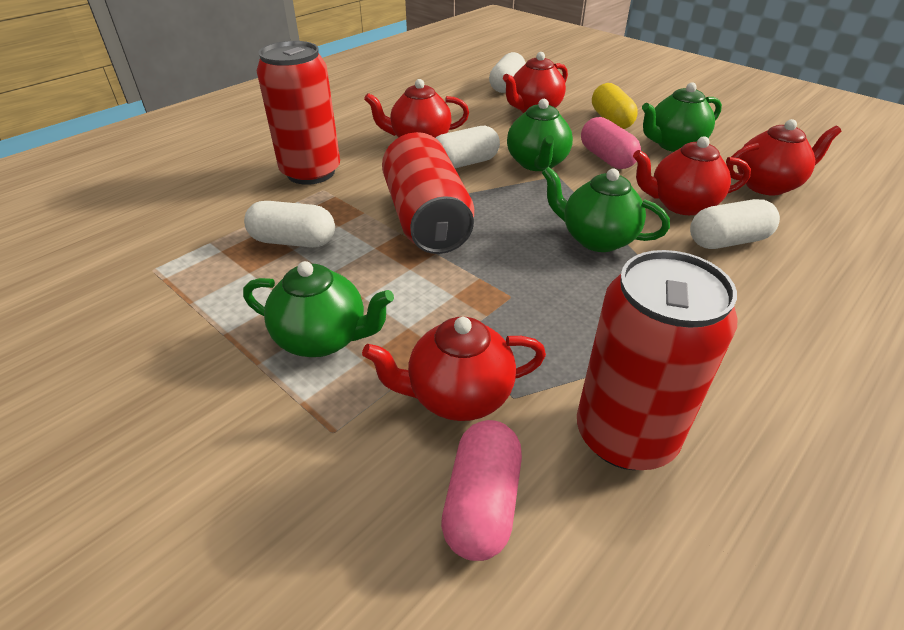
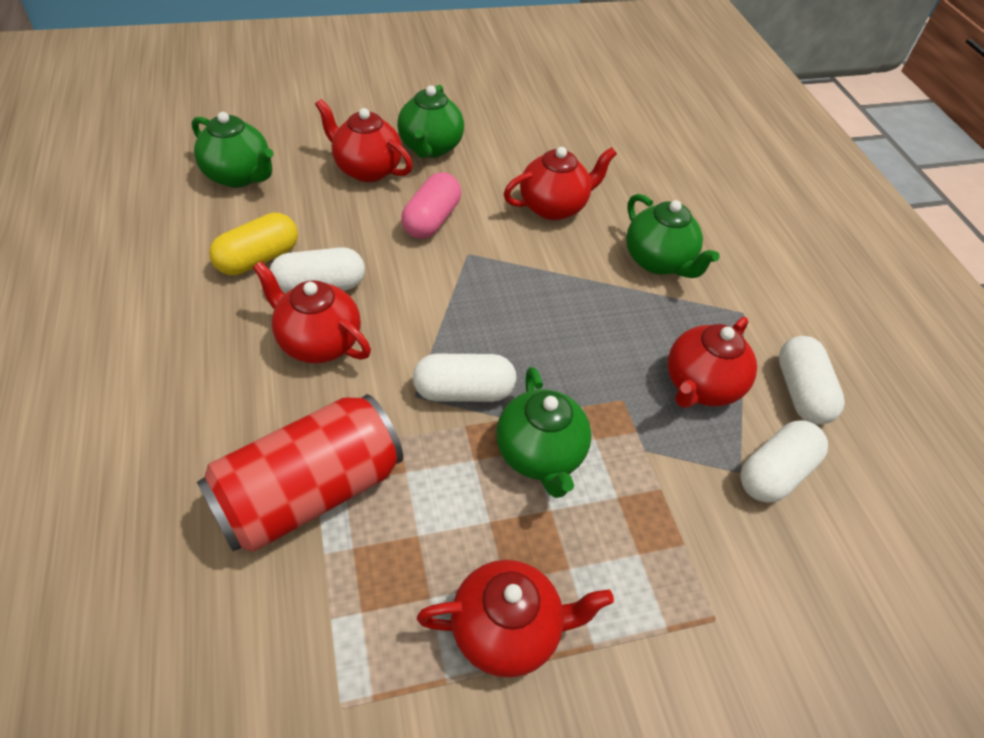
pink capsule: 2 -> 1
red can: 3 -> 1

